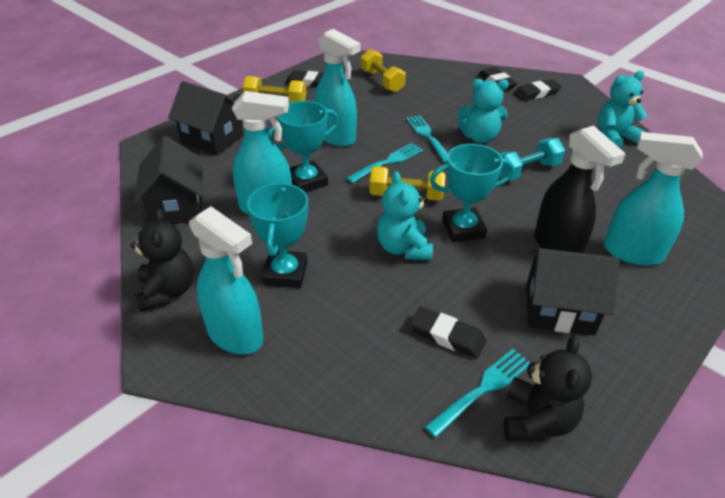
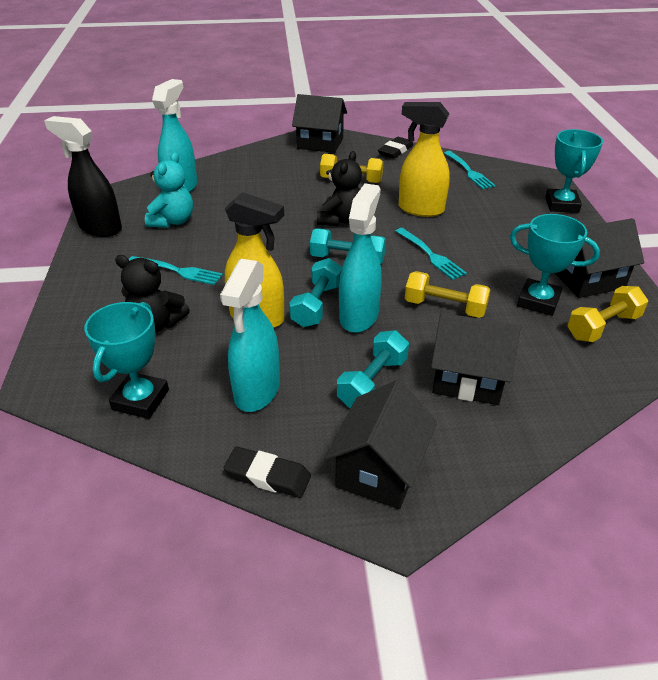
black eraser: 4 -> 2
black house: 3 -> 4
turquoise dumbbell: 1 -> 3
turquoise spray bottle: 4 -> 3
turquoise teddy bear: 3 -> 1
yellow spray bottle: 0 -> 2

